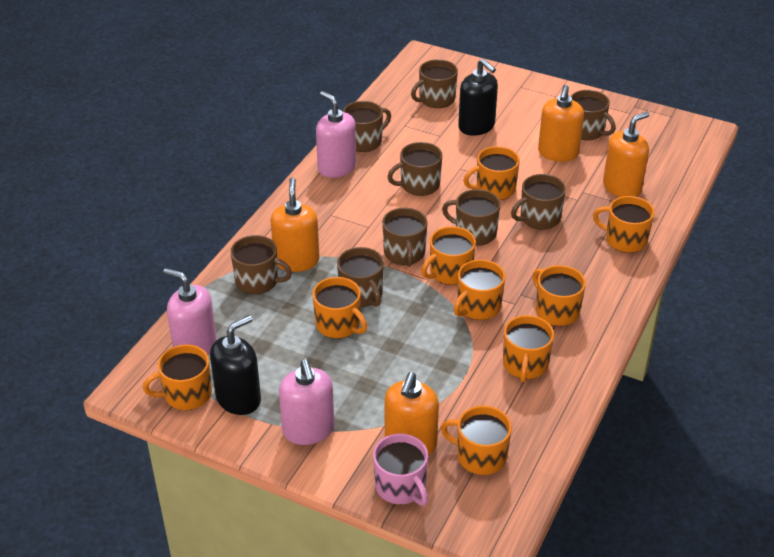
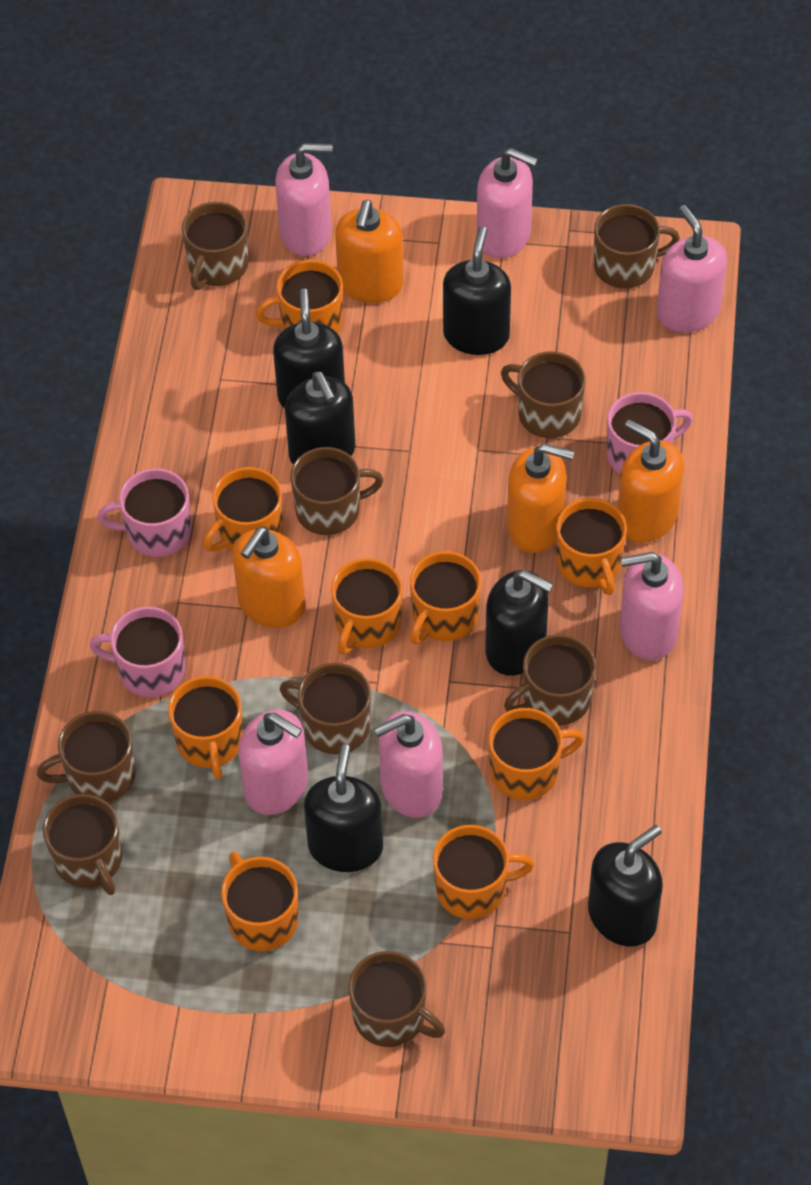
black soap dispenser: 2 -> 6
pink mug: 1 -> 3
pink soap dispenser: 3 -> 6

